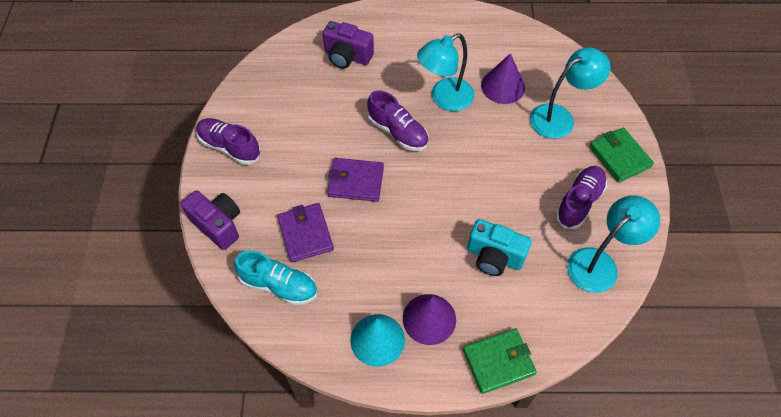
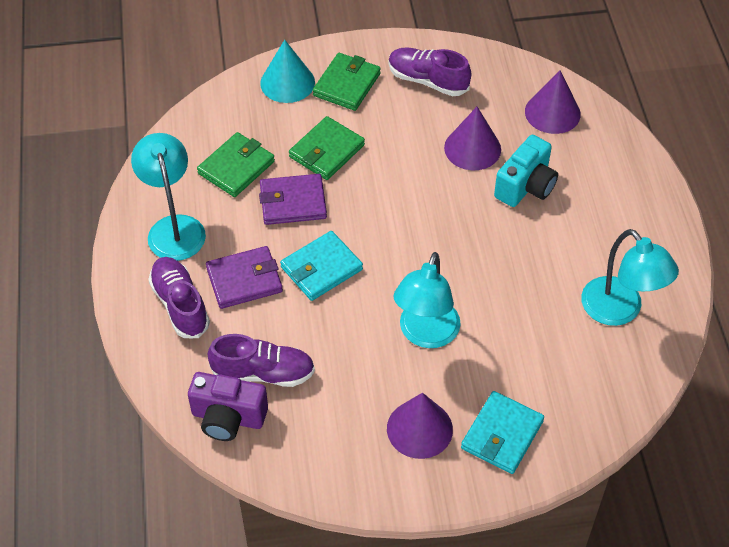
green wallet: 2 -> 3
purple camera: 2 -> 1
purple cone: 2 -> 3
turquoise shoe: 1 -> 0
turquoise wallet: 0 -> 2

